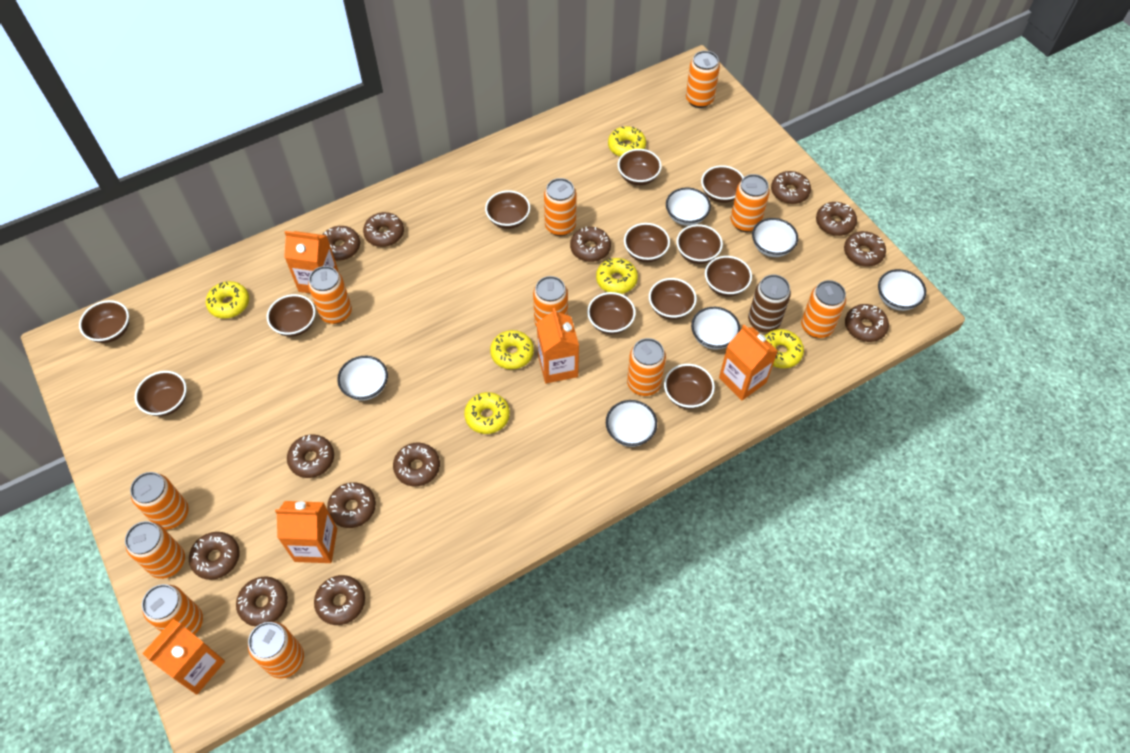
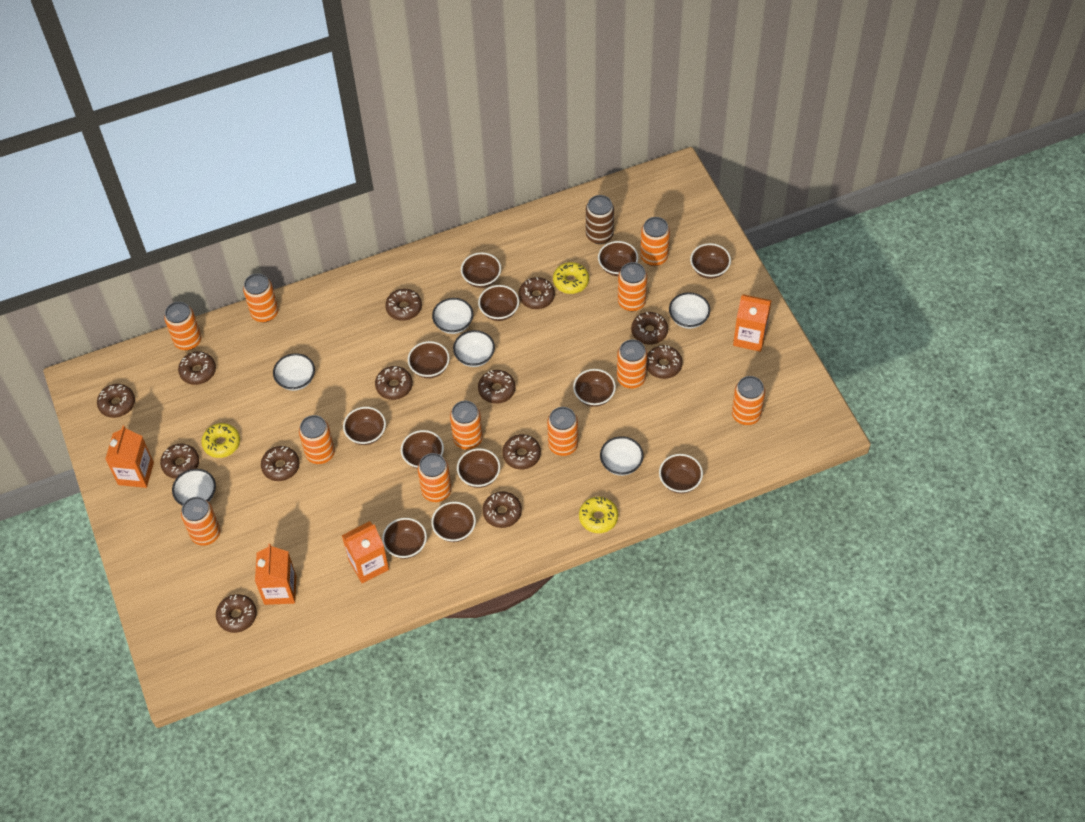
orange carton: 5 -> 4
yellow donut: 6 -> 3

